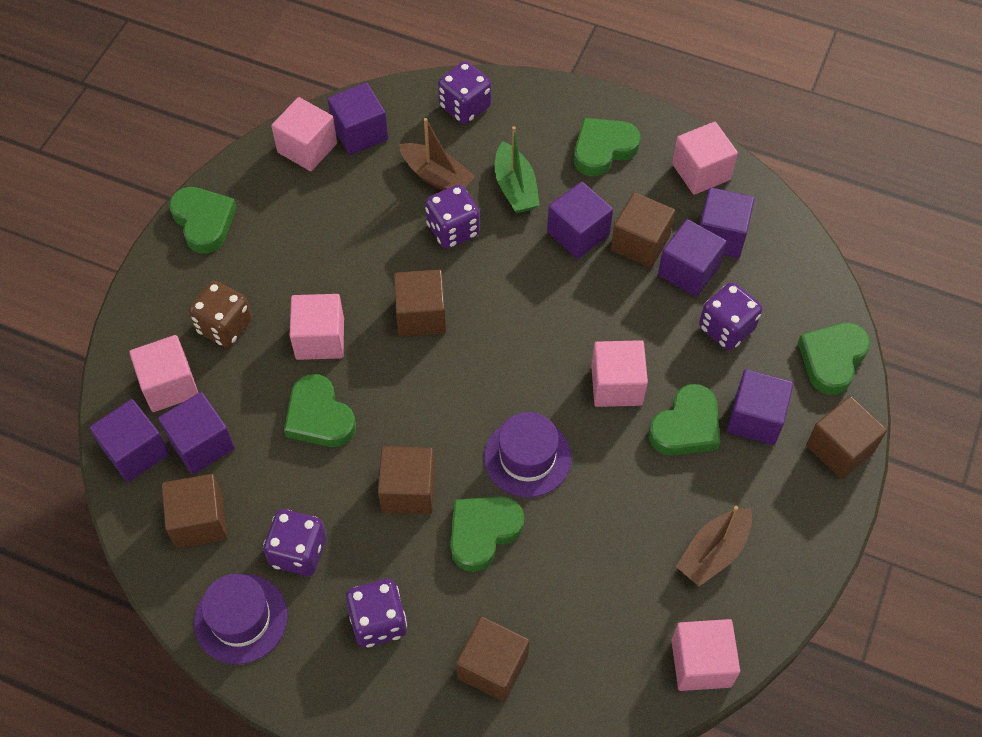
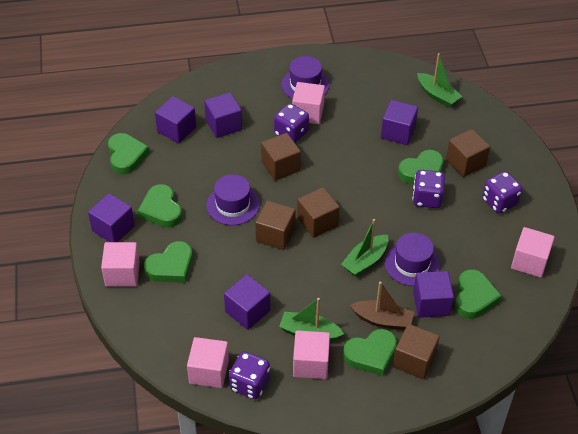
brown boat: 2 -> 1
brown cube: 6 -> 5
brown dice: 1 -> 0
green boat: 1 -> 3
pink cube: 6 -> 5
purple cube: 7 -> 6
purple dice: 5 -> 4
purple hat: 2 -> 3

